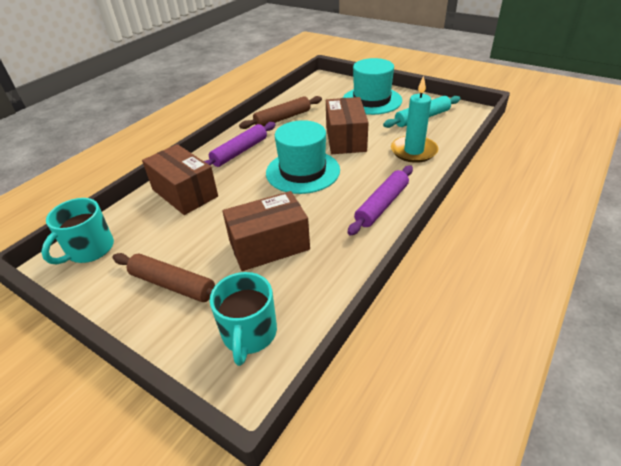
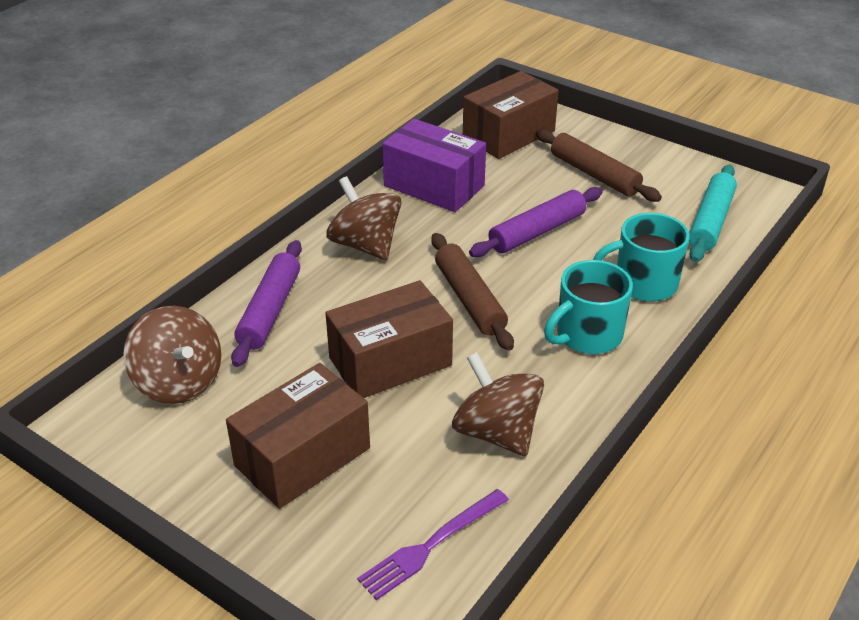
brown spinning top: 0 -> 3
purple box: 0 -> 1
purple fork: 0 -> 1
turquoise candle: 1 -> 0
turquoise hat: 2 -> 0

